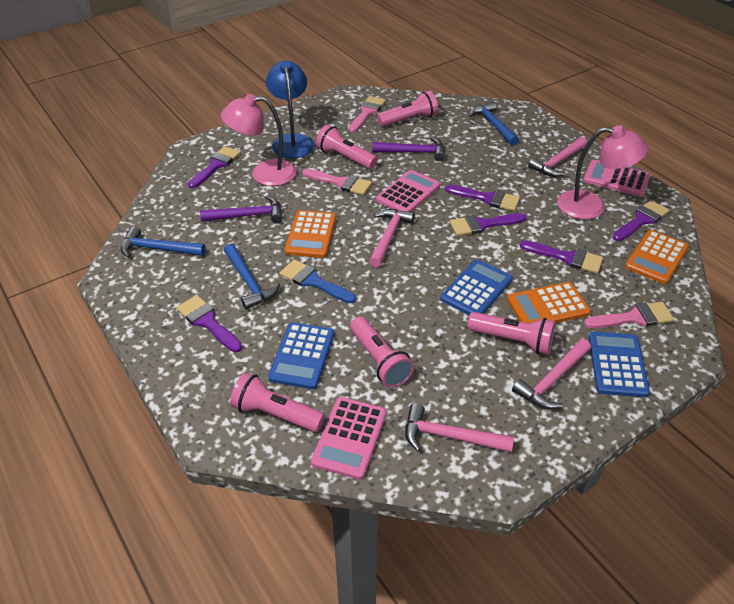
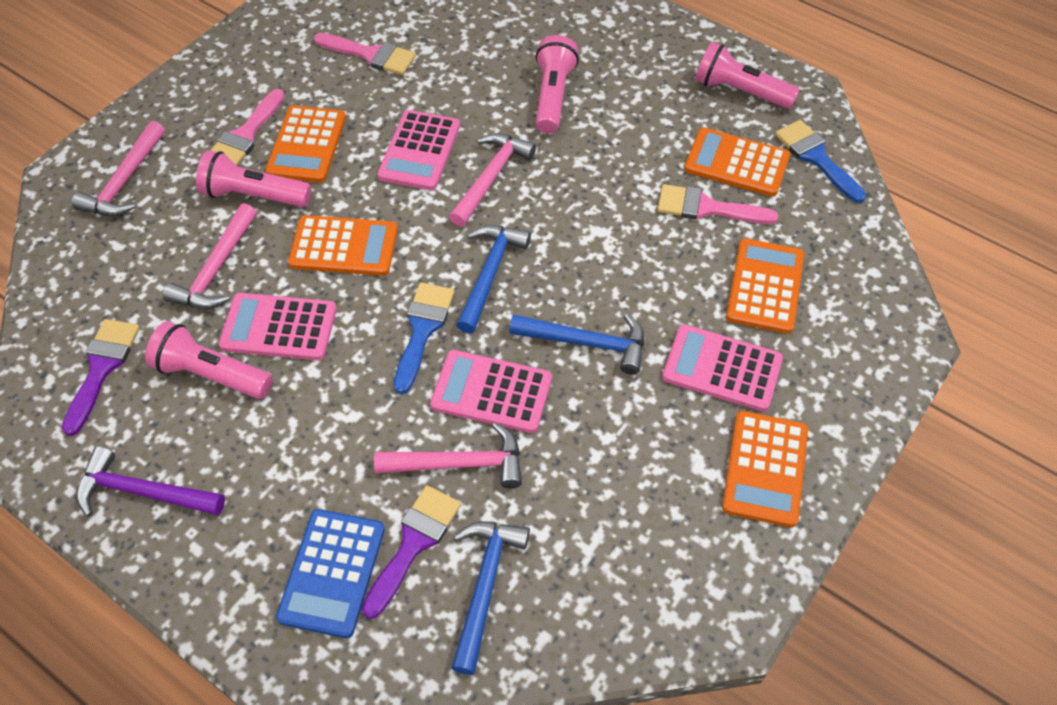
blue brush: 1 -> 2
blue calculator: 3 -> 1
blue lamp: 1 -> 0
orange calculator: 3 -> 5
pink calculator: 3 -> 4
pink flashlight: 5 -> 4
pink lamp: 2 -> 0
purple brush: 6 -> 2
purple hammer: 2 -> 1

